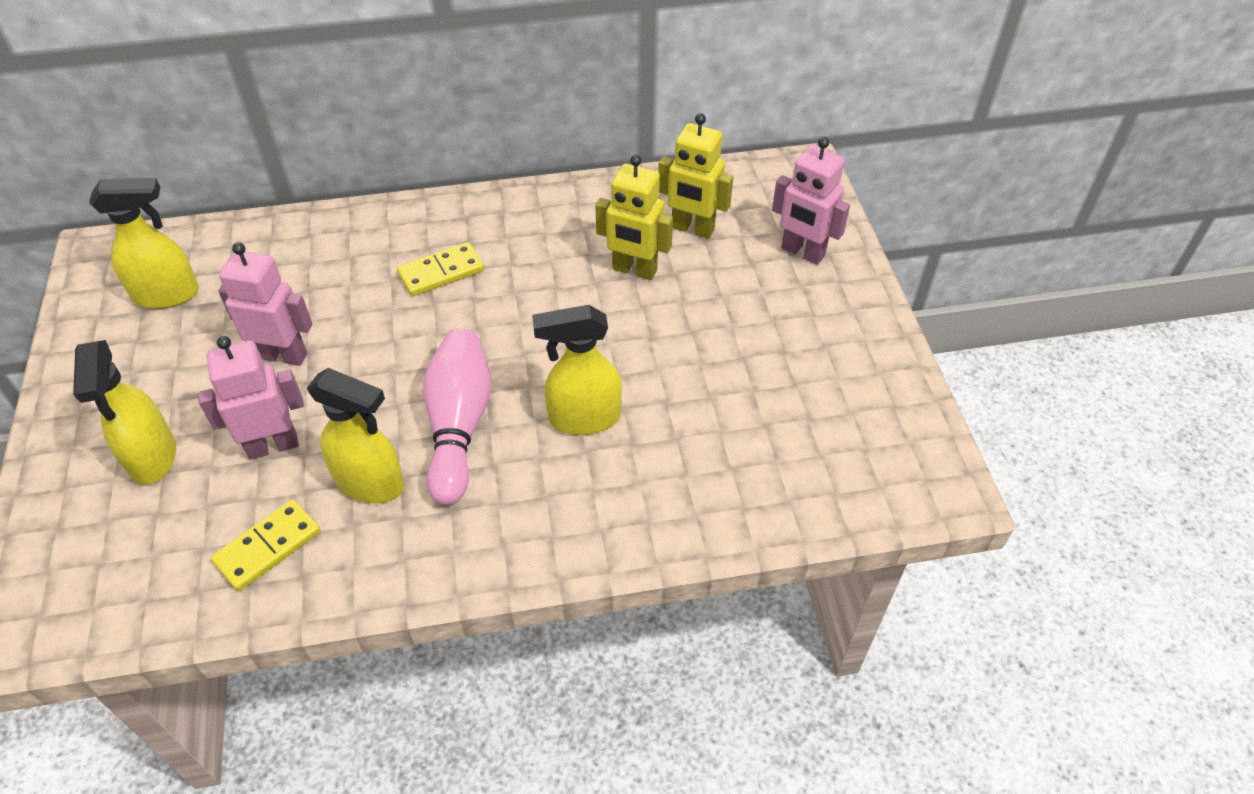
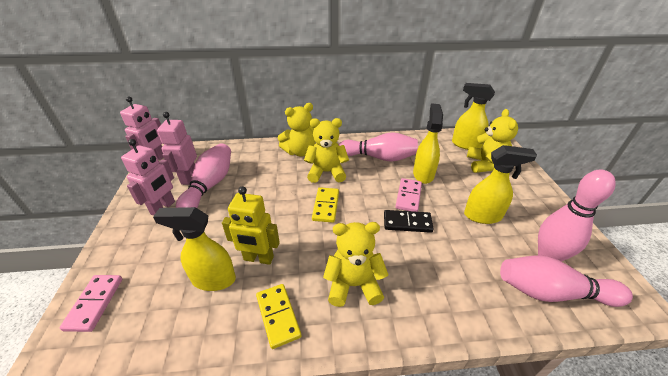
black domino: 0 -> 1
pink bowling pin: 1 -> 4
pink domino: 0 -> 2
yellow robot: 2 -> 1
yellow teddy bear: 0 -> 4

